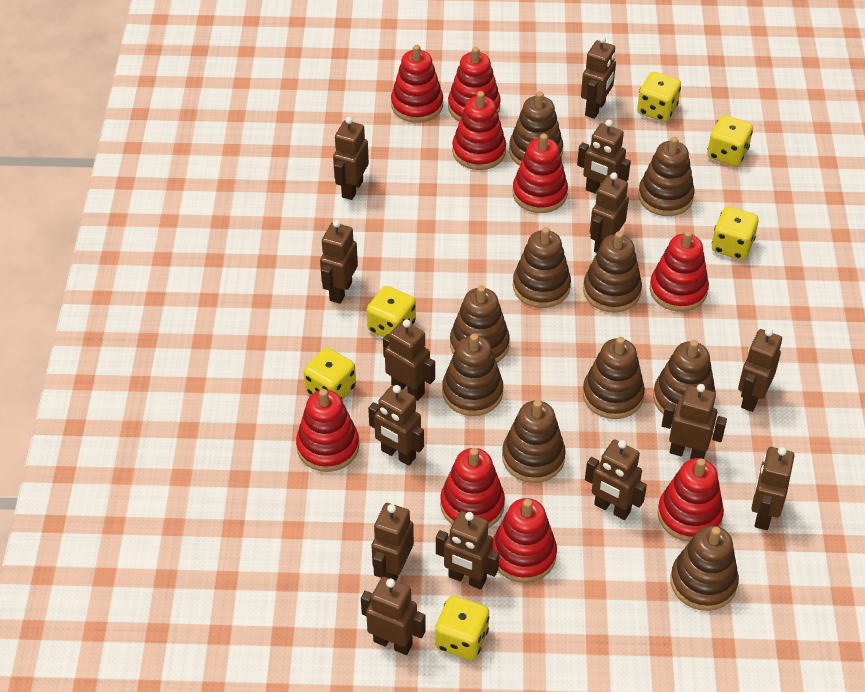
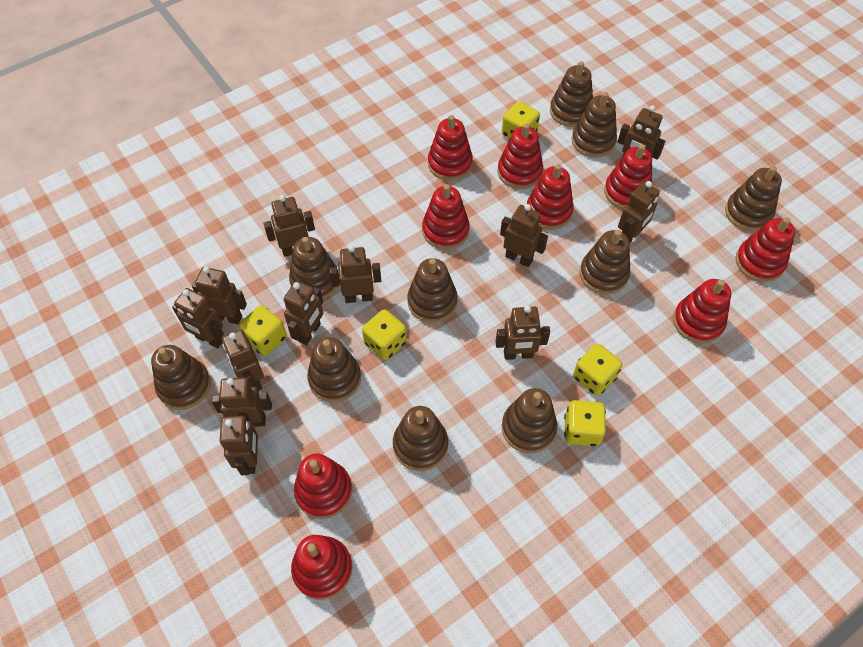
brown robot: 14 -> 12
yellow dice: 6 -> 5

